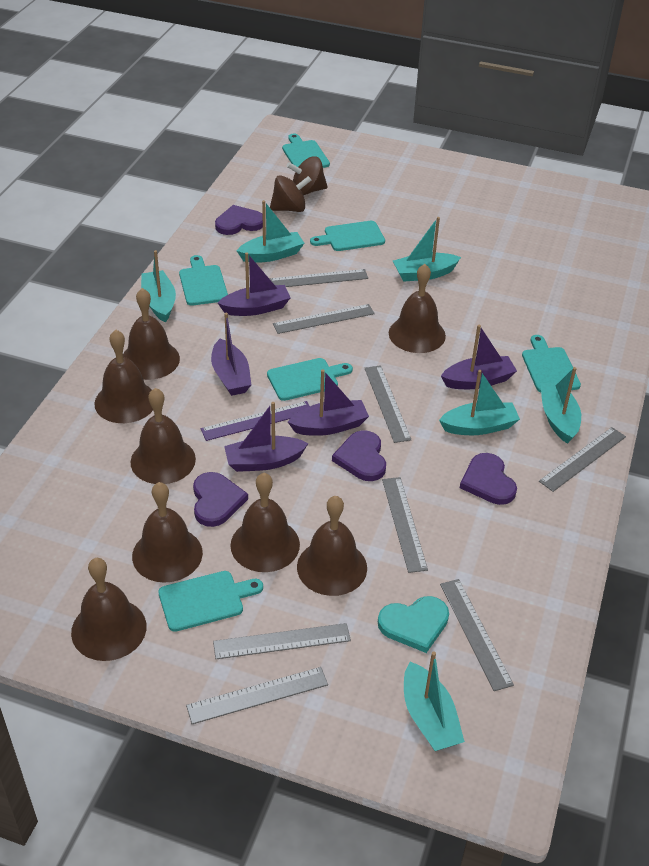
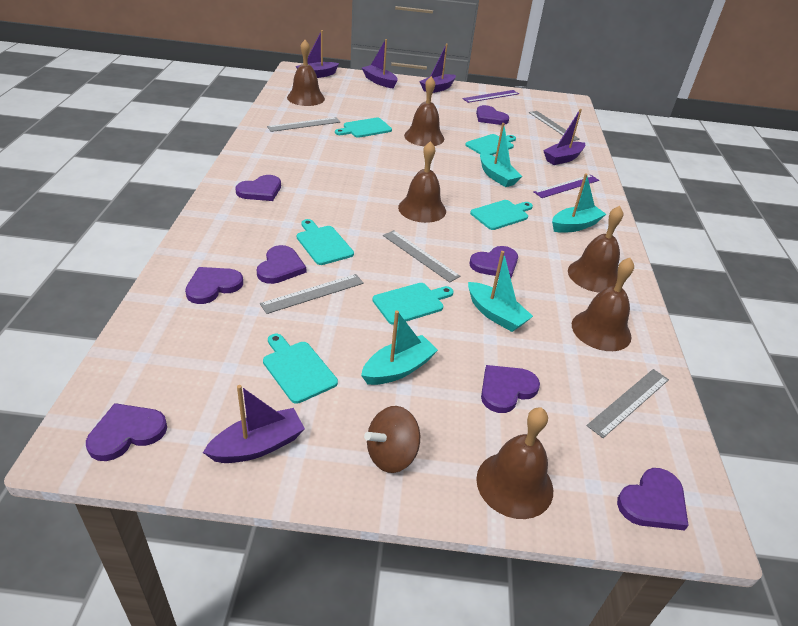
brown bell: 8 -> 6
brown spinning top: 2 -> 1
grey ruler: 8 -> 5
purple heart: 4 -> 8
purple ruler: 1 -> 2
turquoise boat: 6 -> 4
turquoise heart: 1 -> 0

